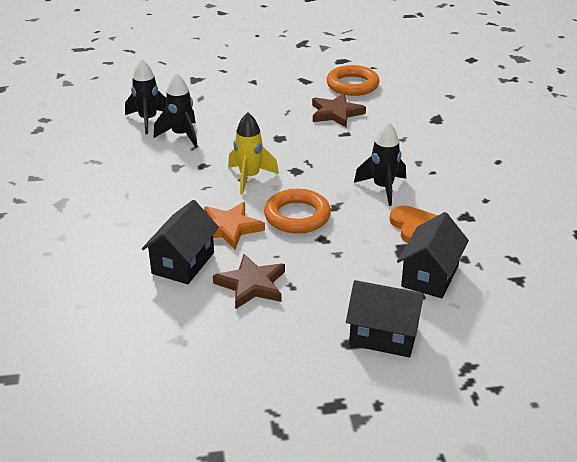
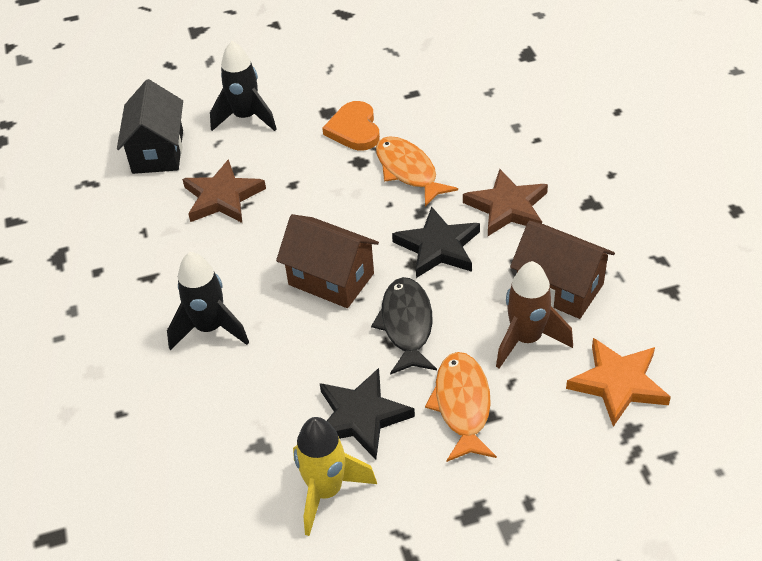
black fish: 0 -> 1
black house: 3 -> 1
black rocket: 3 -> 2
black star: 0 -> 2
brown house: 0 -> 2
brown rocket: 0 -> 1
orange fish: 0 -> 2
orange ring: 2 -> 0

